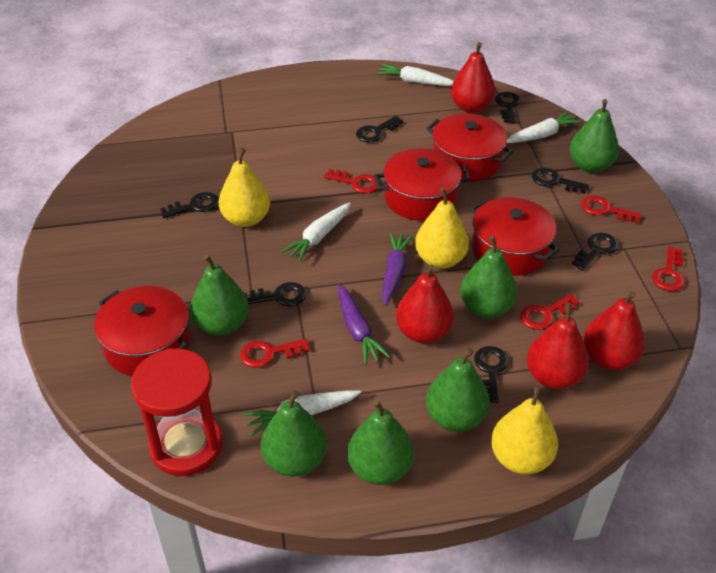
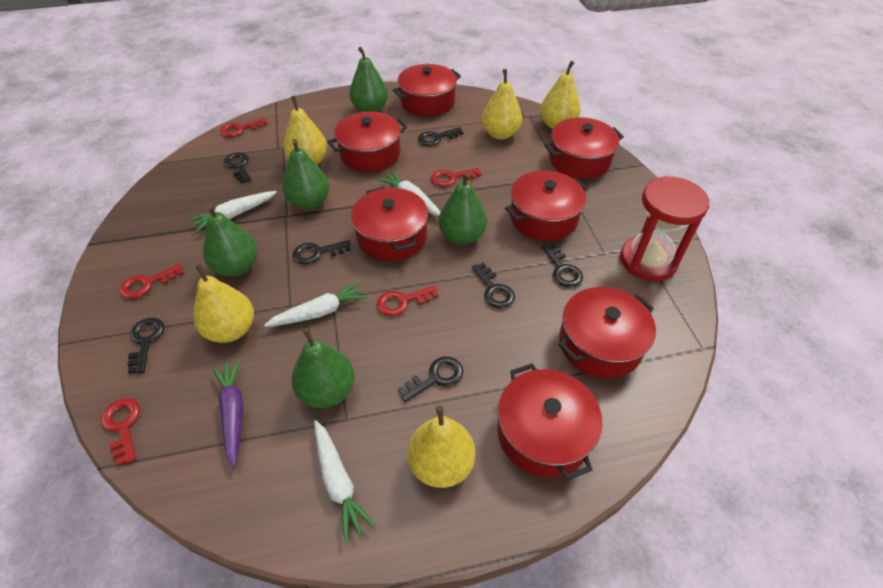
green pear: 6 -> 5
purple carrot: 2 -> 1
red pear: 4 -> 0
red pot: 4 -> 7
yellow pear: 3 -> 5

